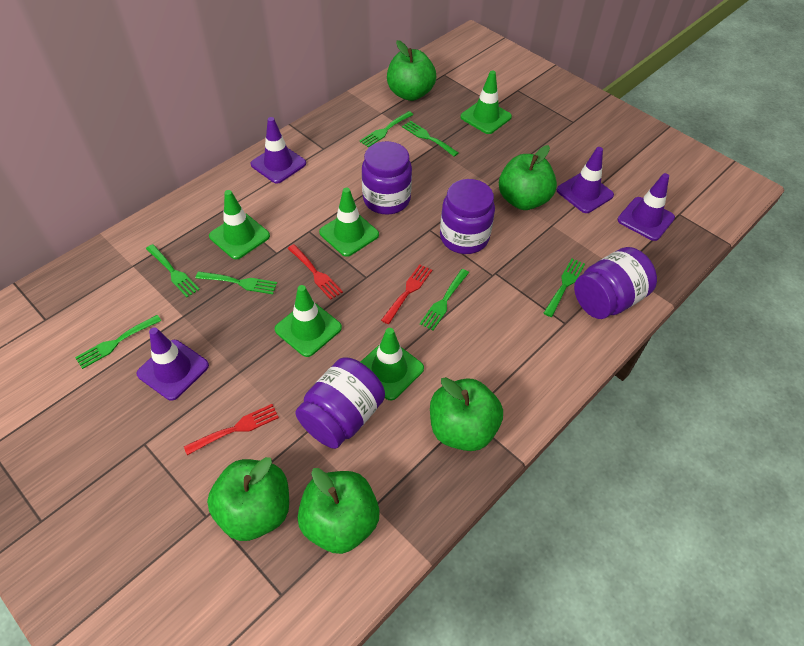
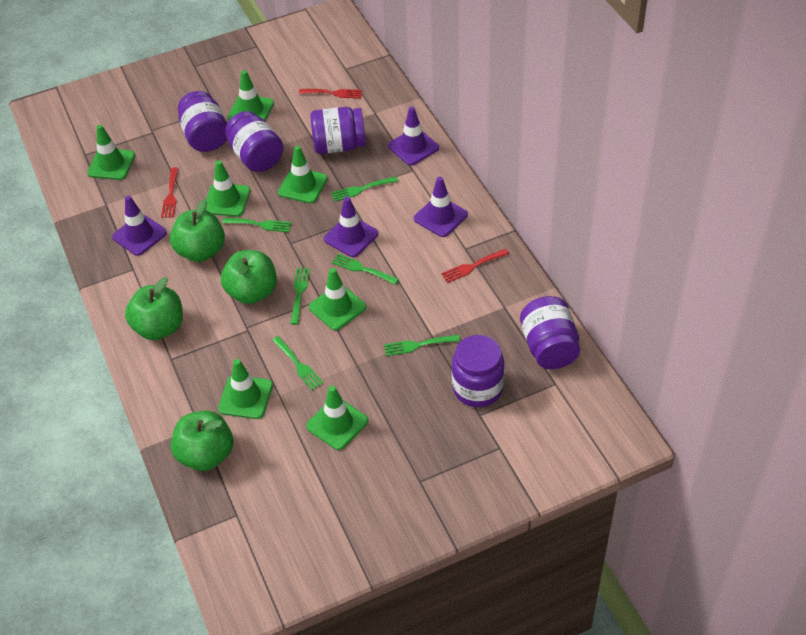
green apple: 5 -> 4
green fork: 7 -> 6
green traffic cone: 5 -> 7
purple jar: 4 -> 5

